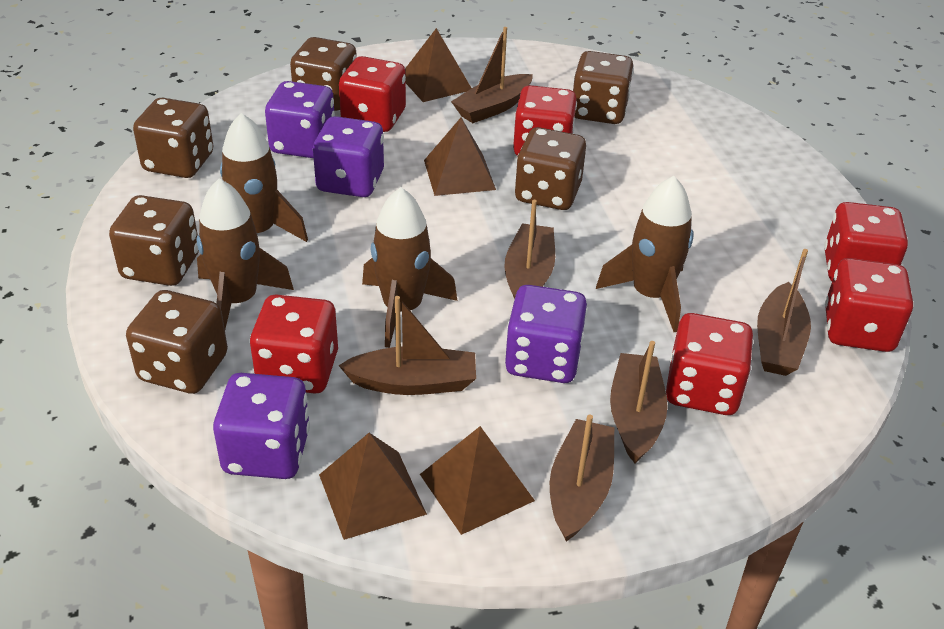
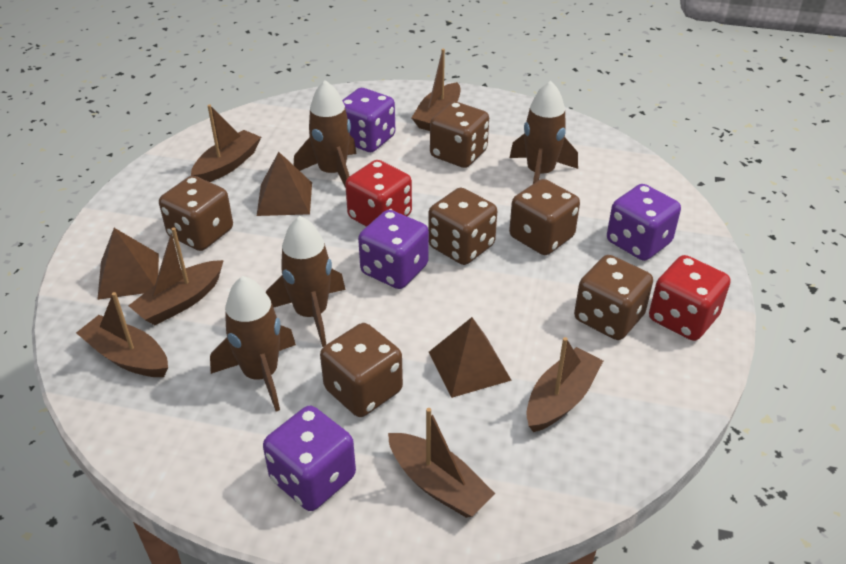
brown pyramid: 4 -> 3
red dice: 6 -> 2

